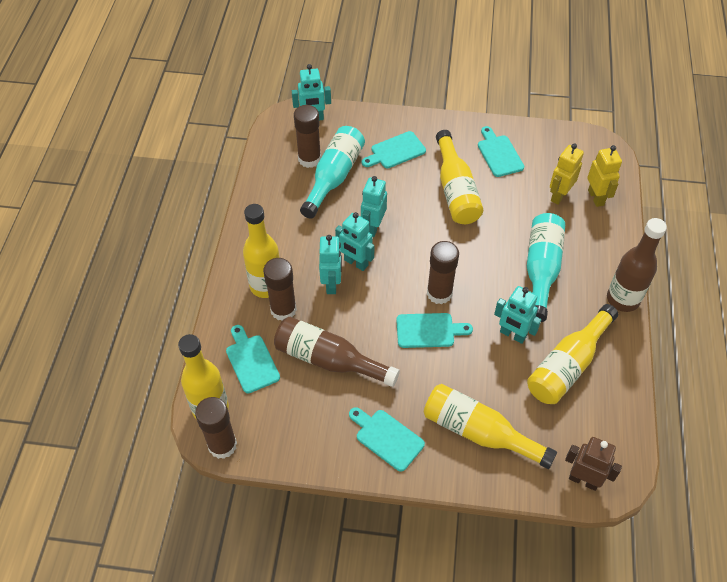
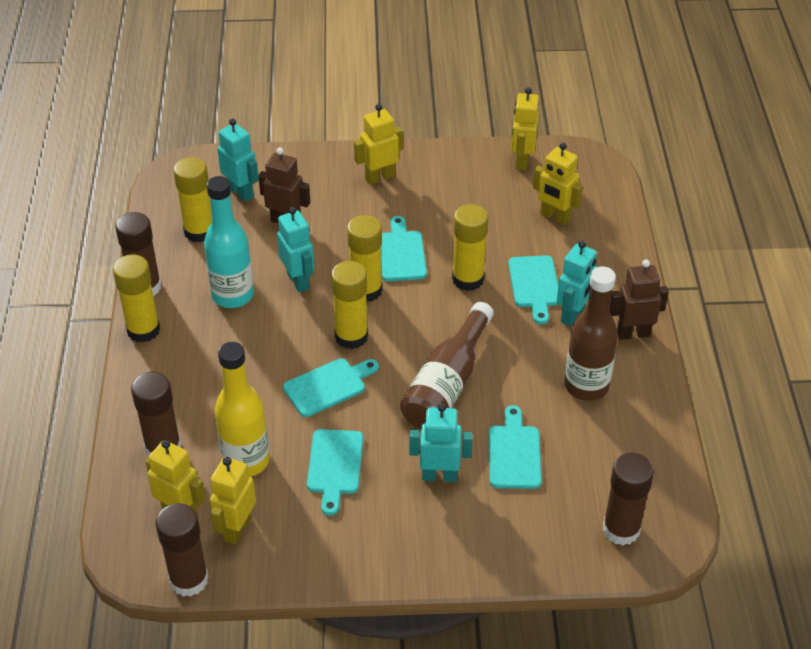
brown robot: 1 -> 2
turquoise bottle: 2 -> 1
turquoise robot: 5 -> 4
yellow bottle: 5 -> 1
yellow glue stick: 0 -> 5
yellow robot: 2 -> 5

